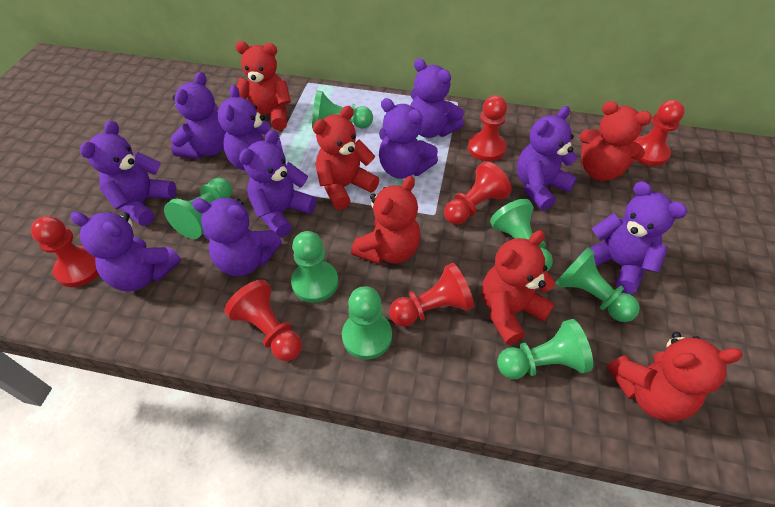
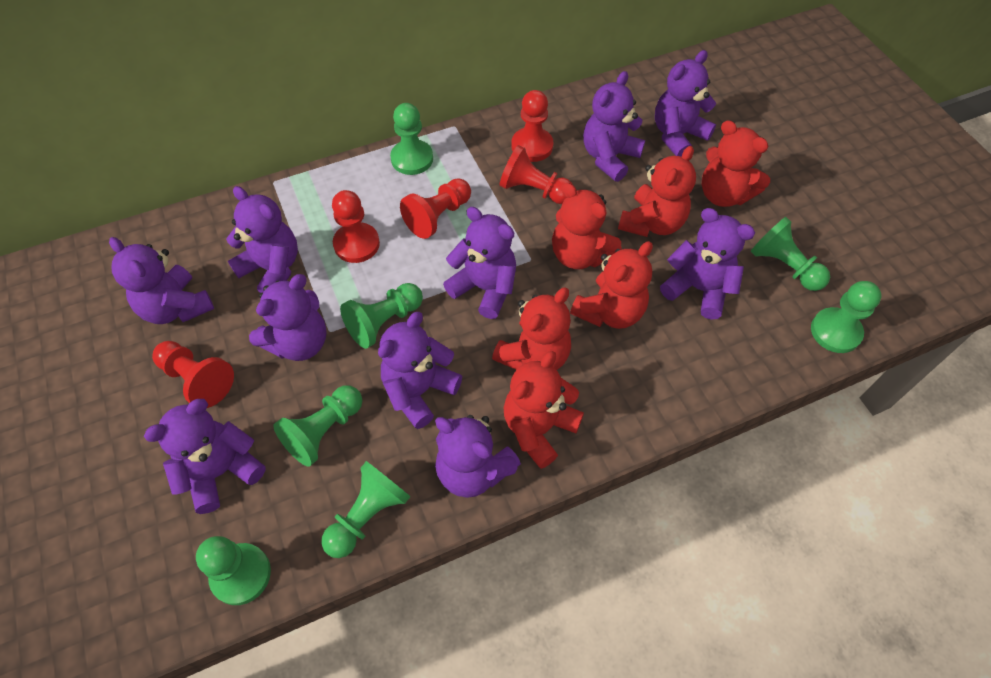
red pawn: 6 -> 5

